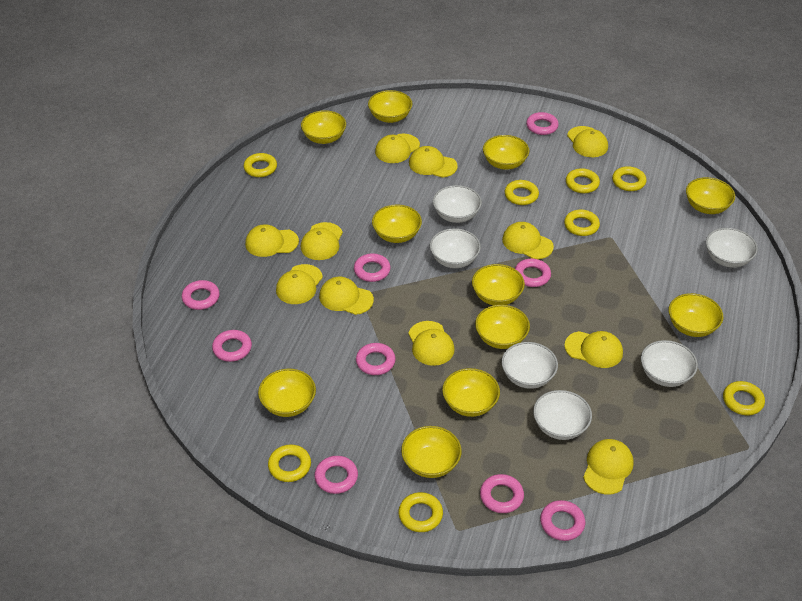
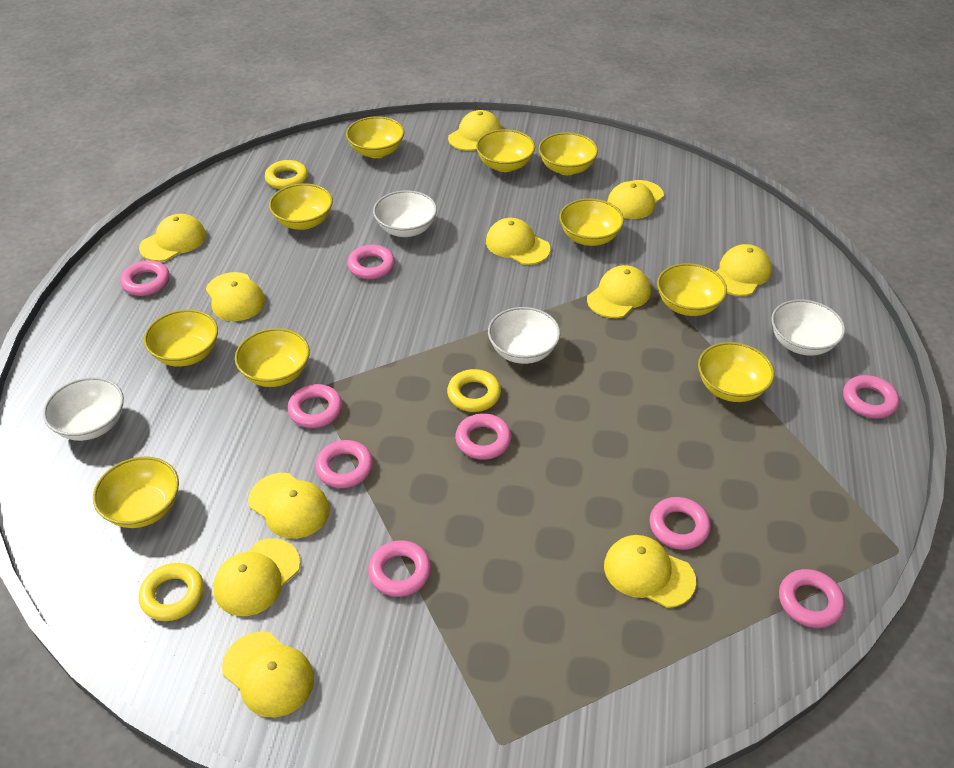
white bowl: 6 -> 4
yellow bowl: 11 -> 10
yellow ring: 8 -> 3

